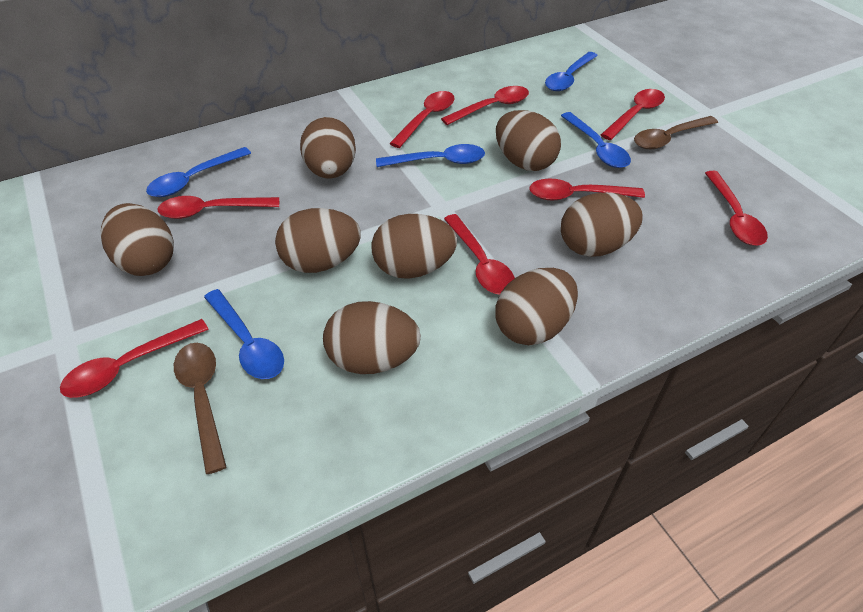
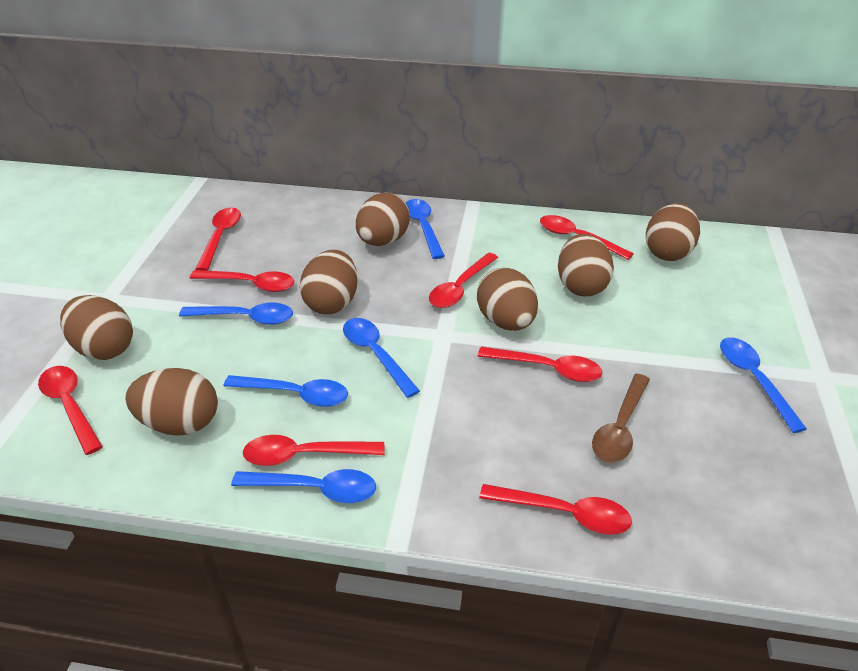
blue spoon: 5 -> 6
brown egg: 8 -> 7
brown spoon: 2 -> 1

